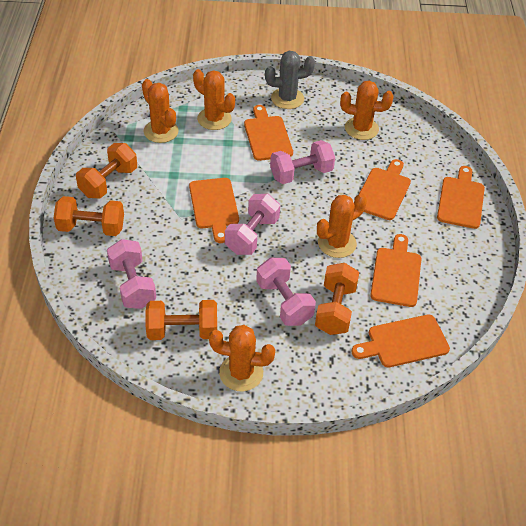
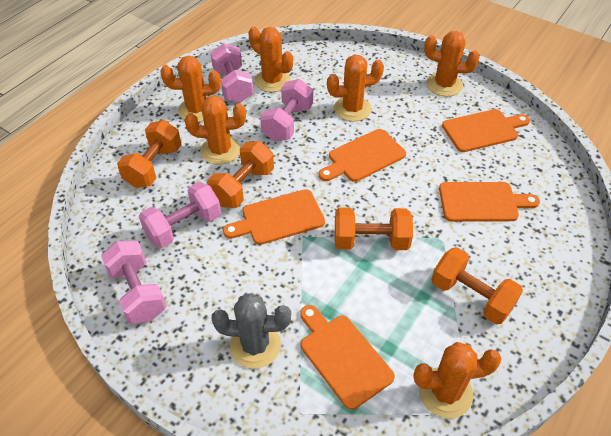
orange cactus: 5 -> 6
orange cutting board: 6 -> 5

